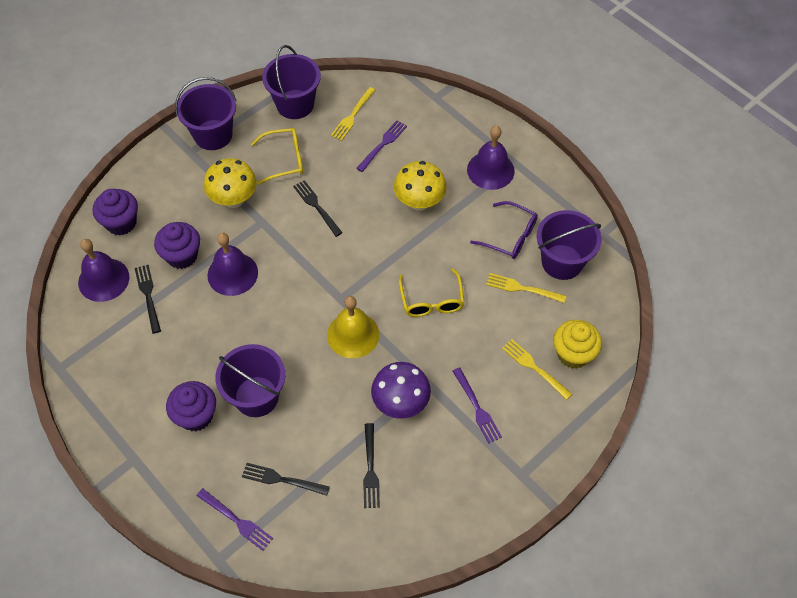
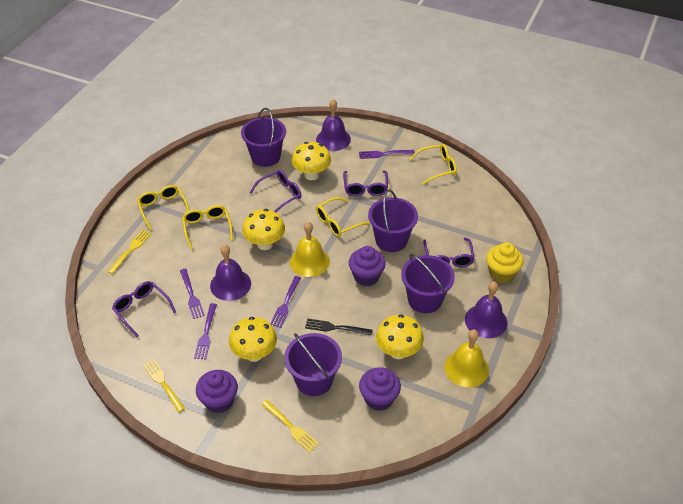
black fork: 4 -> 1
purple fork: 3 -> 4
purple glasses: 1 -> 4
purple mushroom: 1 -> 0
yellow bell: 1 -> 2
yellow glasses: 2 -> 4
yellow mushroom: 2 -> 4

